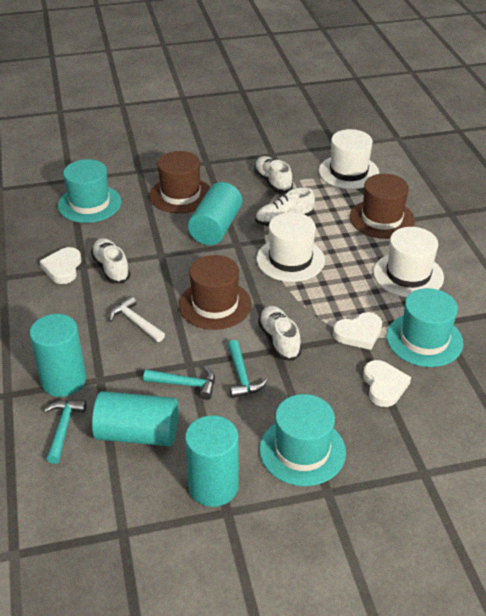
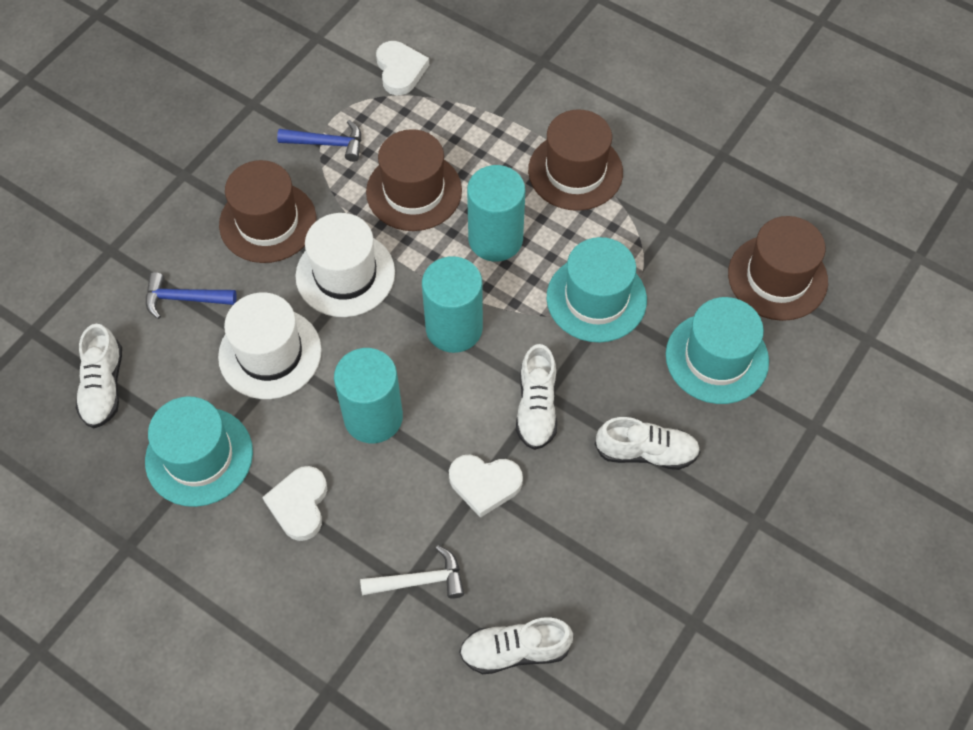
blue hammer: 0 -> 2
brown hat: 3 -> 4
turquoise cylinder: 4 -> 3
turquoise hammer: 3 -> 0
white hat: 3 -> 2

